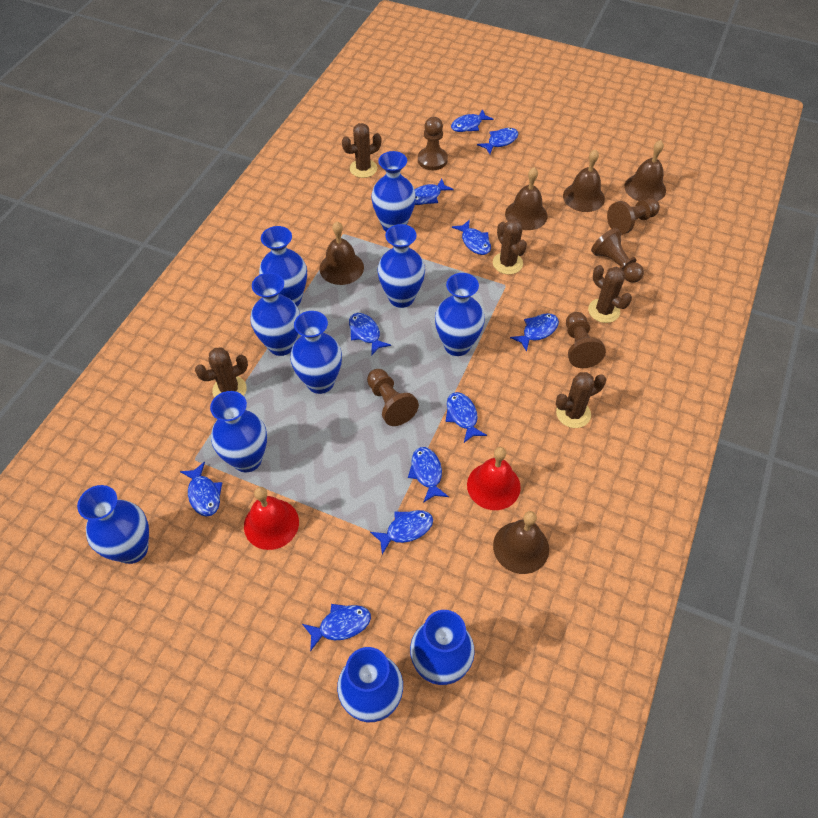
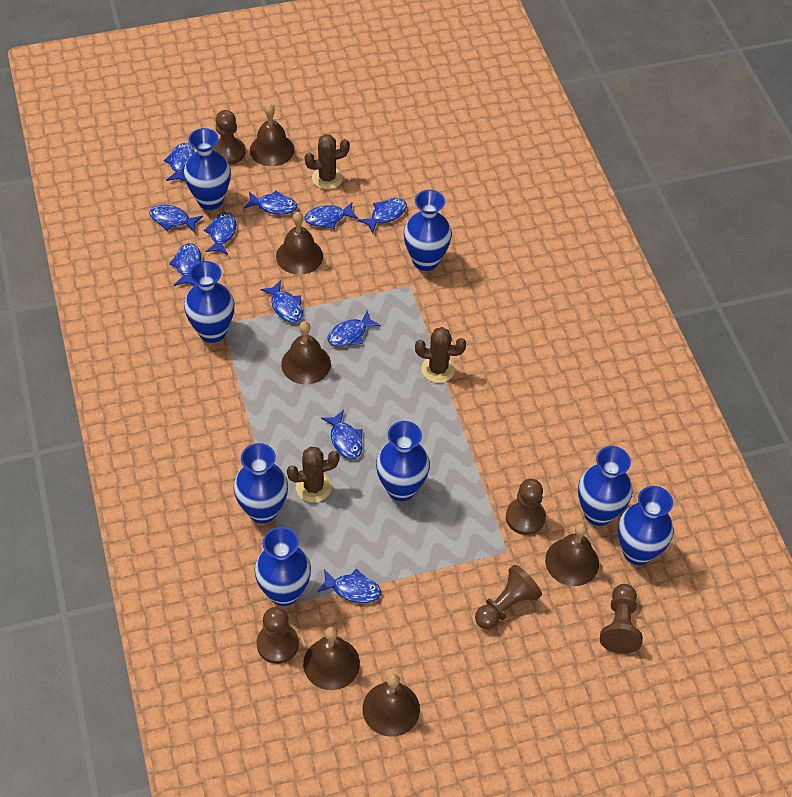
blue vase: 10 -> 8
brown bell: 5 -> 6
brown cactus: 5 -> 3
red bell: 2 -> 0

